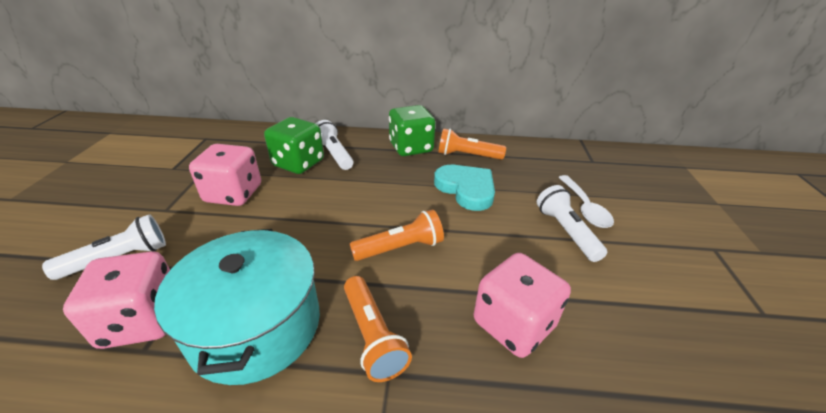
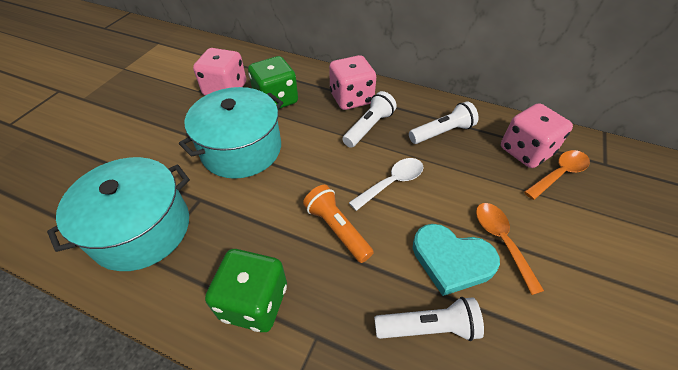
orange flashlight: 3 -> 1
orange spoon: 0 -> 2
turquoise pot: 1 -> 2

